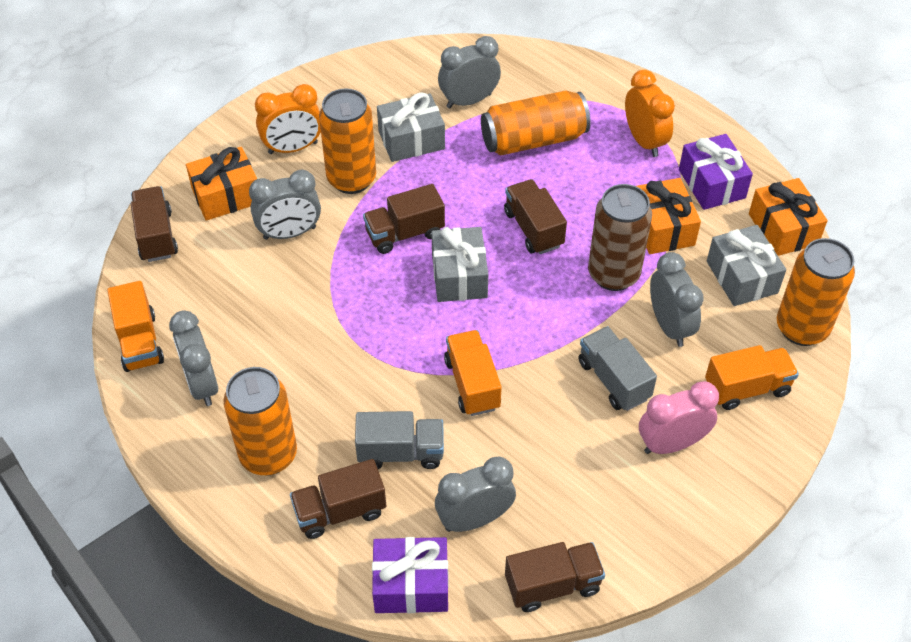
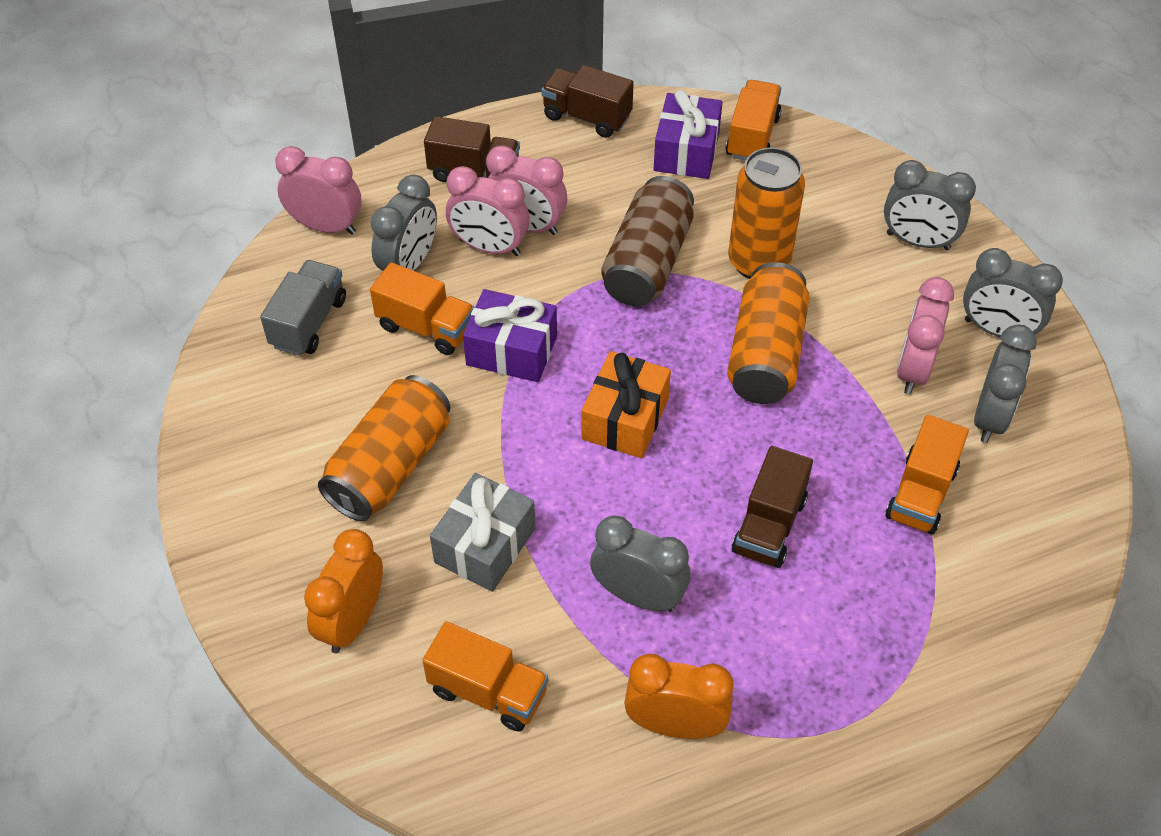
brown truck: 5 -> 3
grey gift: 3 -> 1
grey truck: 2 -> 1
orange can: 4 -> 3
orange gift: 3 -> 1
orange truck: 3 -> 4
pink clock: 1 -> 4

